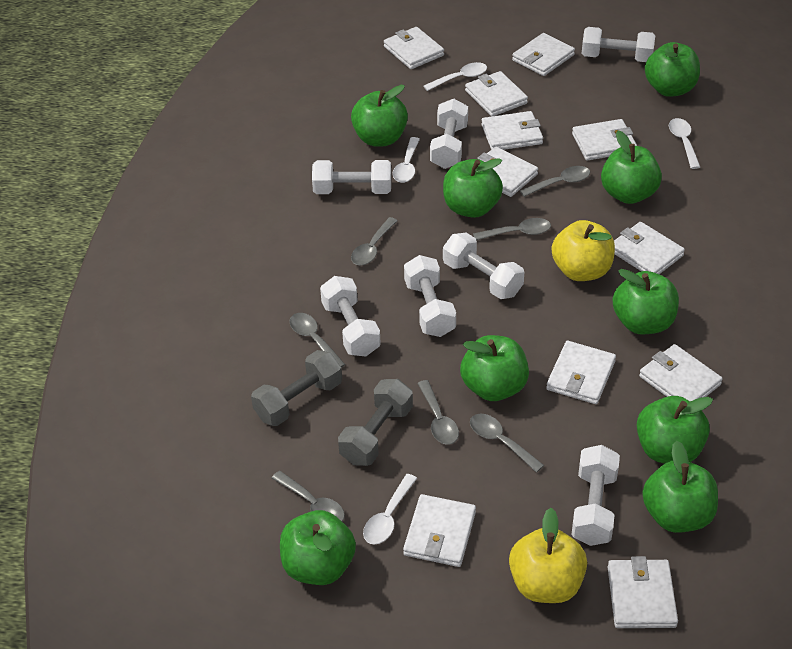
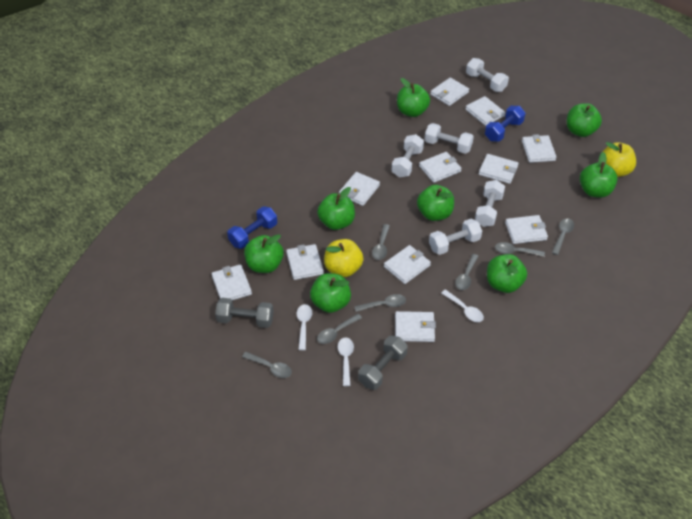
blue dumbbell: 0 -> 2
green apple: 9 -> 8
white dumbbell: 7 -> 5
white spoon: 4 -> 3

